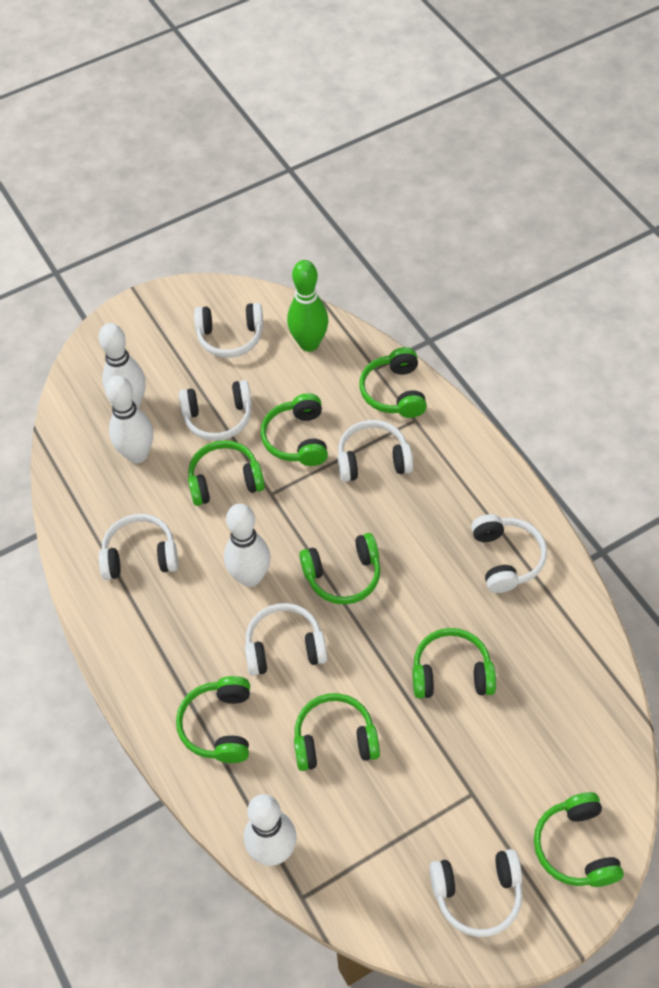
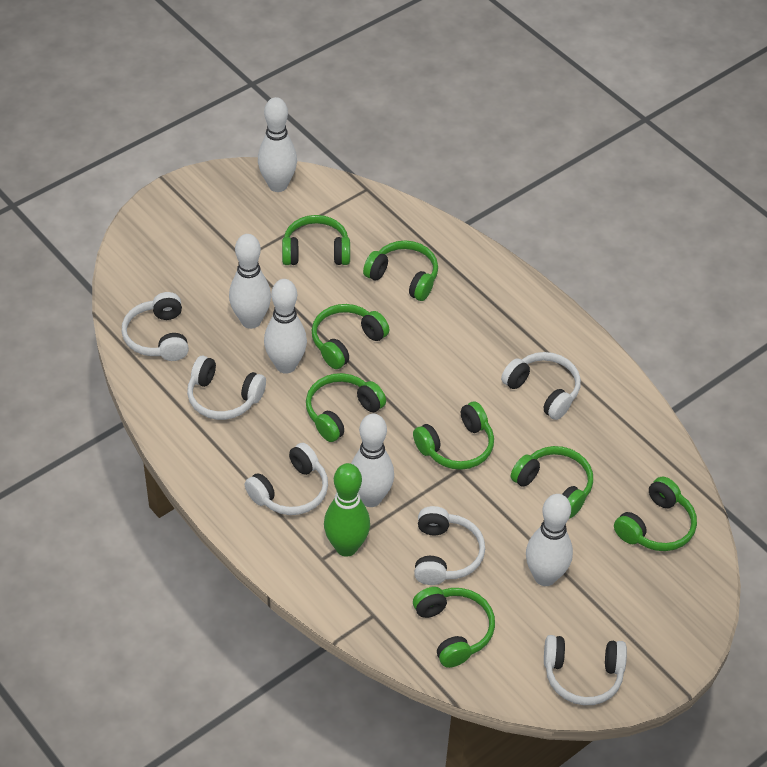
white bowling pin: 4 -> 5
white headphones: 7 -> 6

